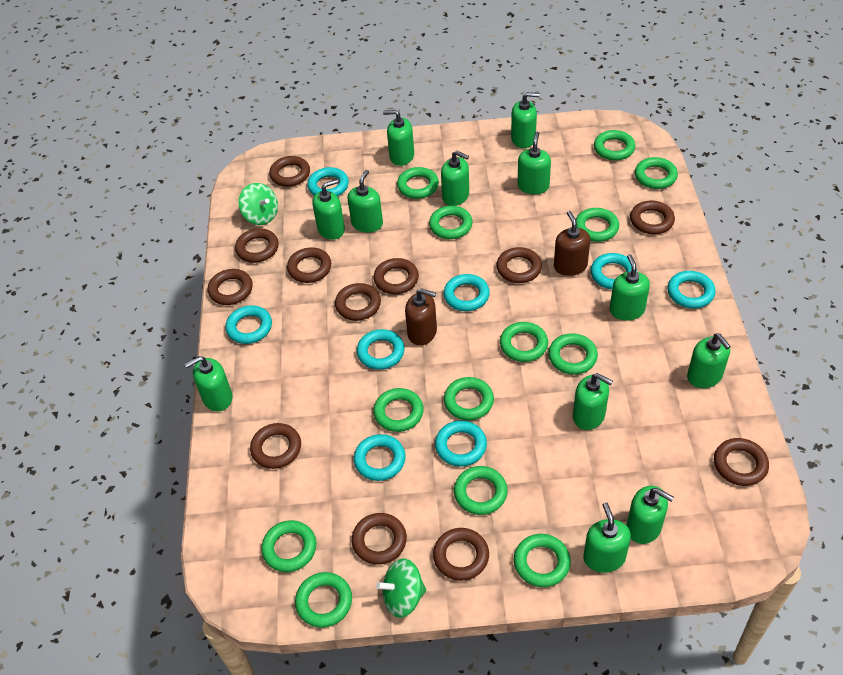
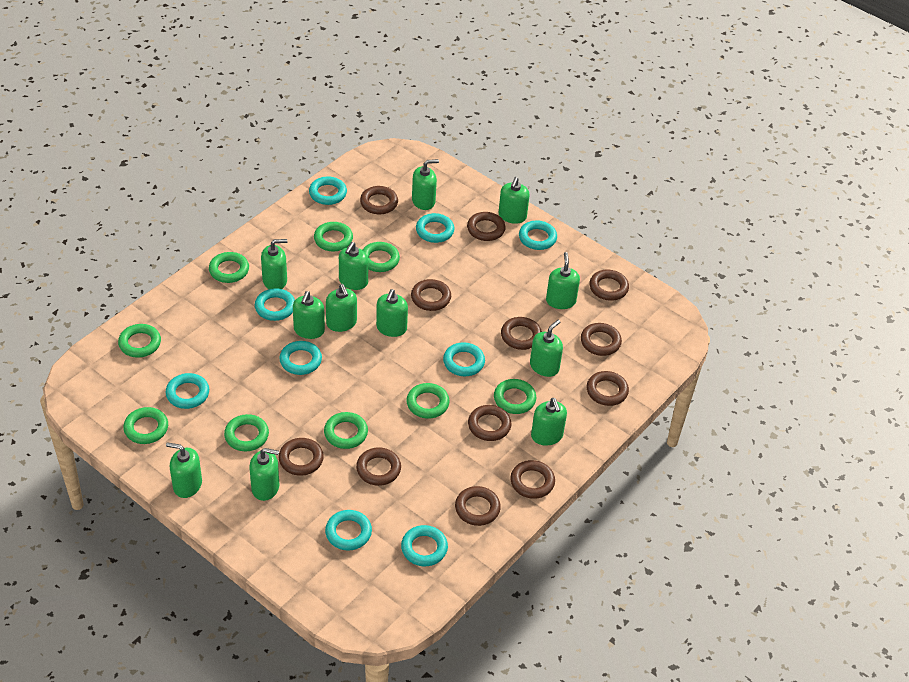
brown soap dispenser: 2 -> 0
green ring: 13 -> 9
green spinning top: 2 -> 0
turquoise ring: 8 -> 9

